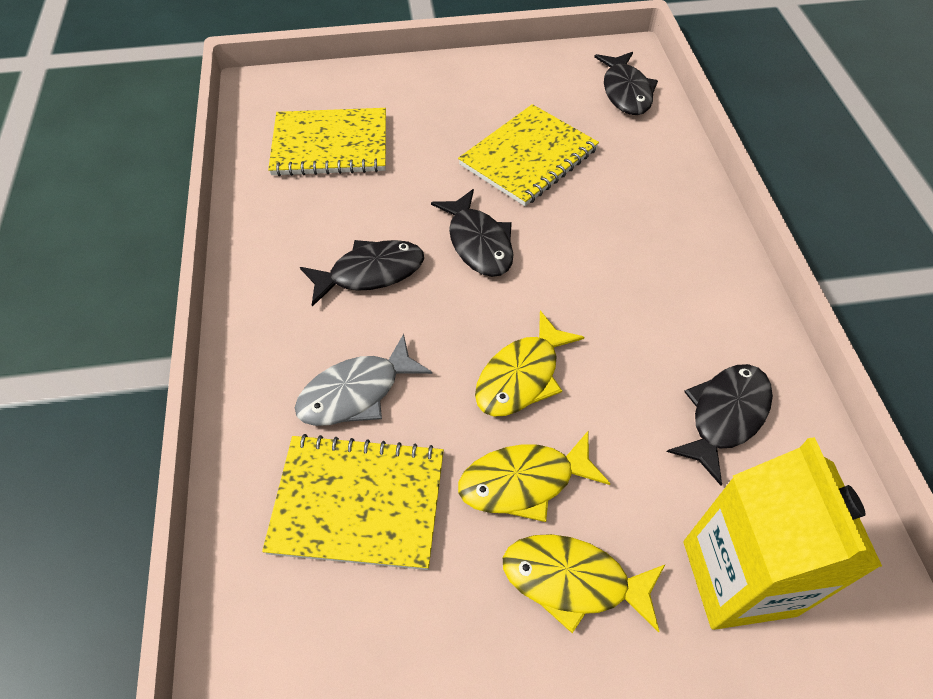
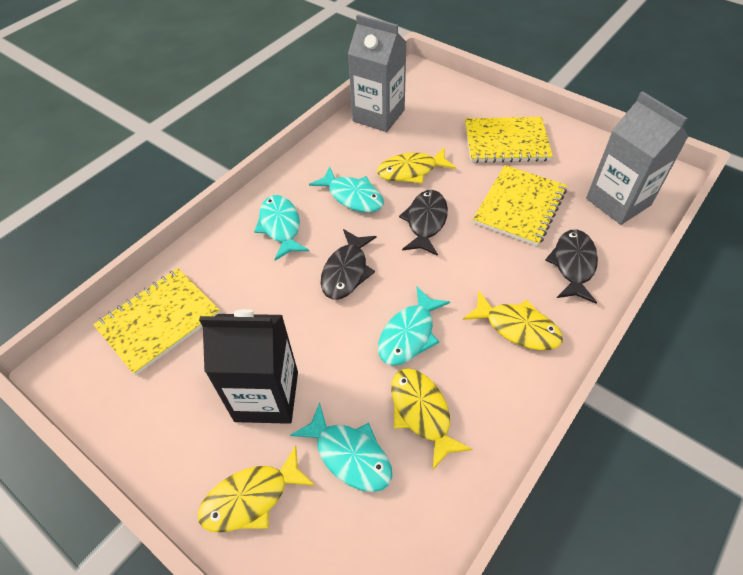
black carton: 0 -> 1
black fish: 4 -> 3
grey carton: 0 -> 2
grey fish: 1 -> 0
turquoise fish: 0 -> 4
yellow carton: 1 -> 0
yellow fish: 3 -> 4

